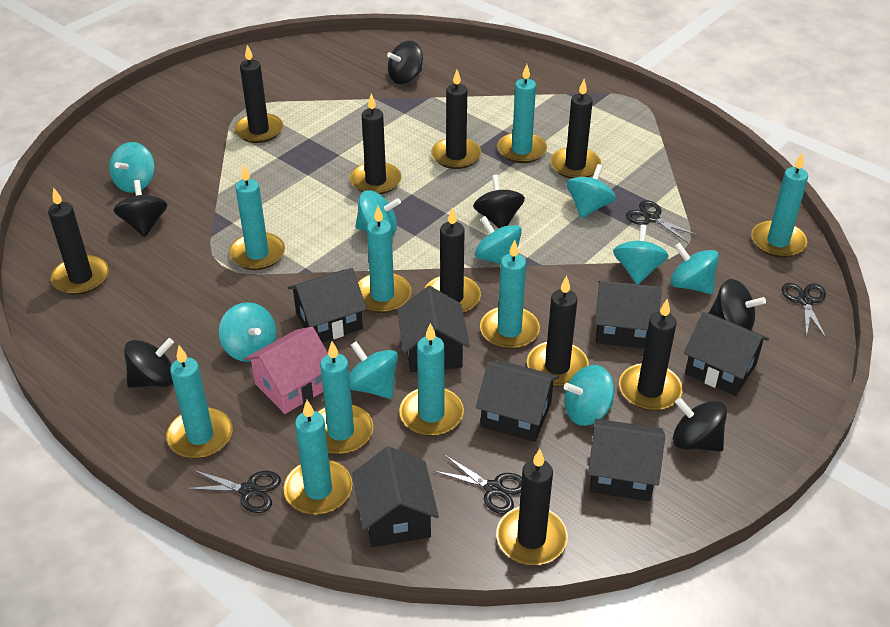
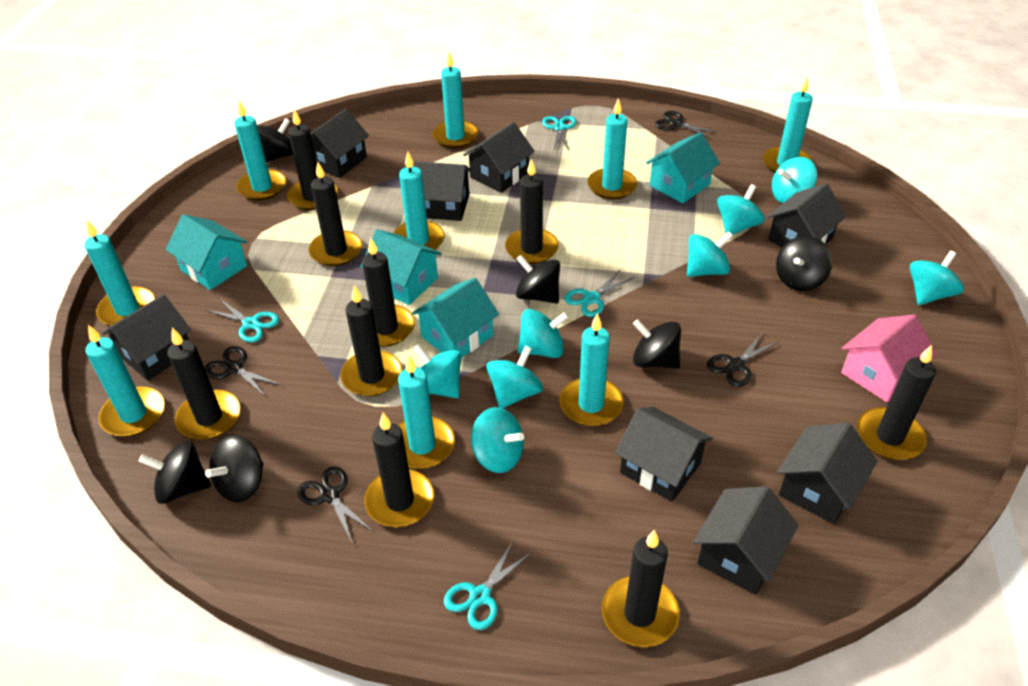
black house: 7 -> 8
turquoise house: 0 -> 4
turquoise scissors: 0 -> 4
turquoise spinning top: 9 -> 8

